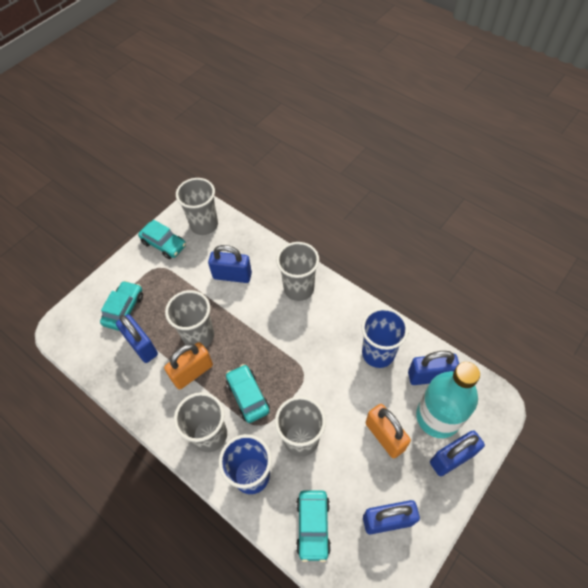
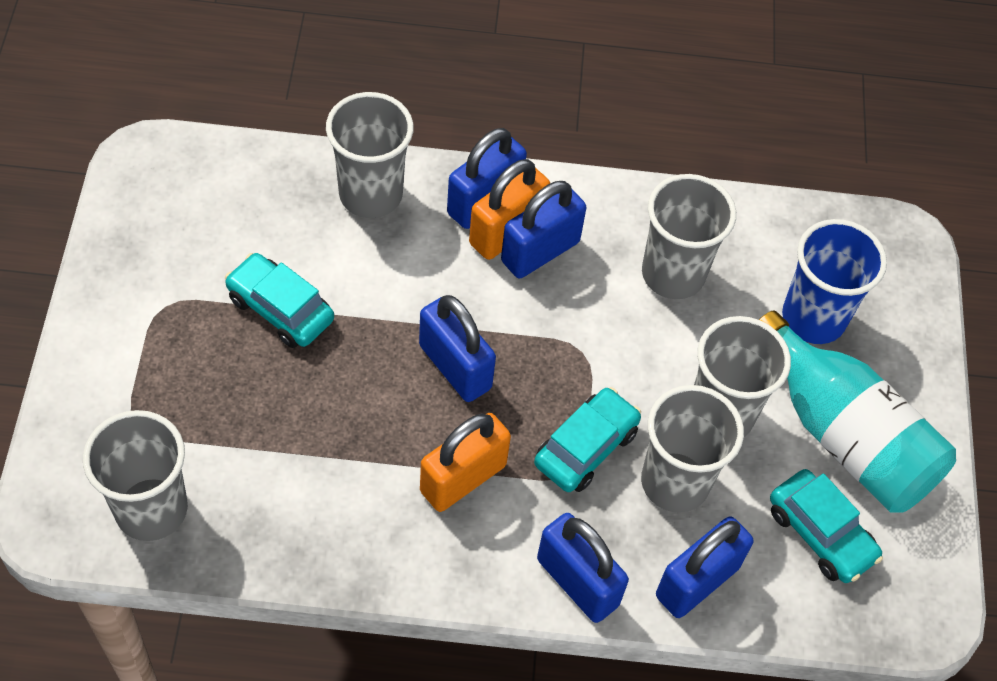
blue cup: 2 -> 1
turquoise car: 4 -> 3

